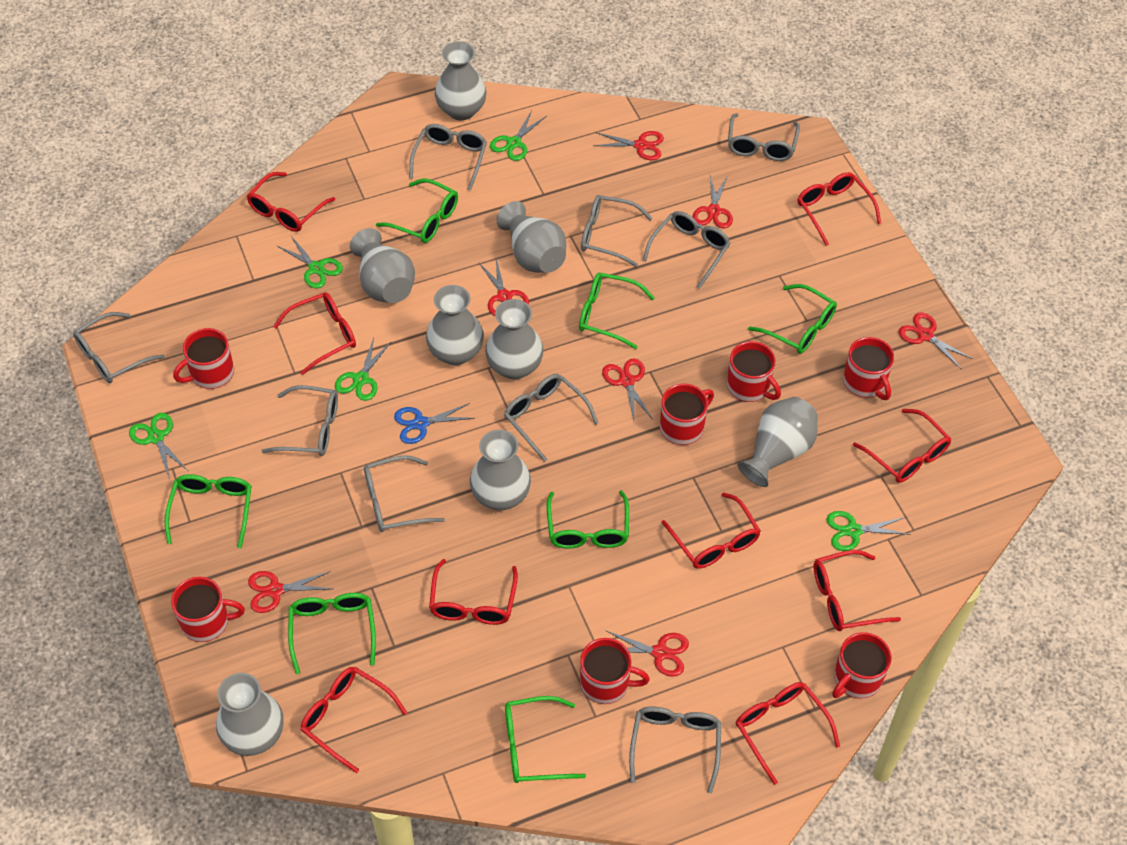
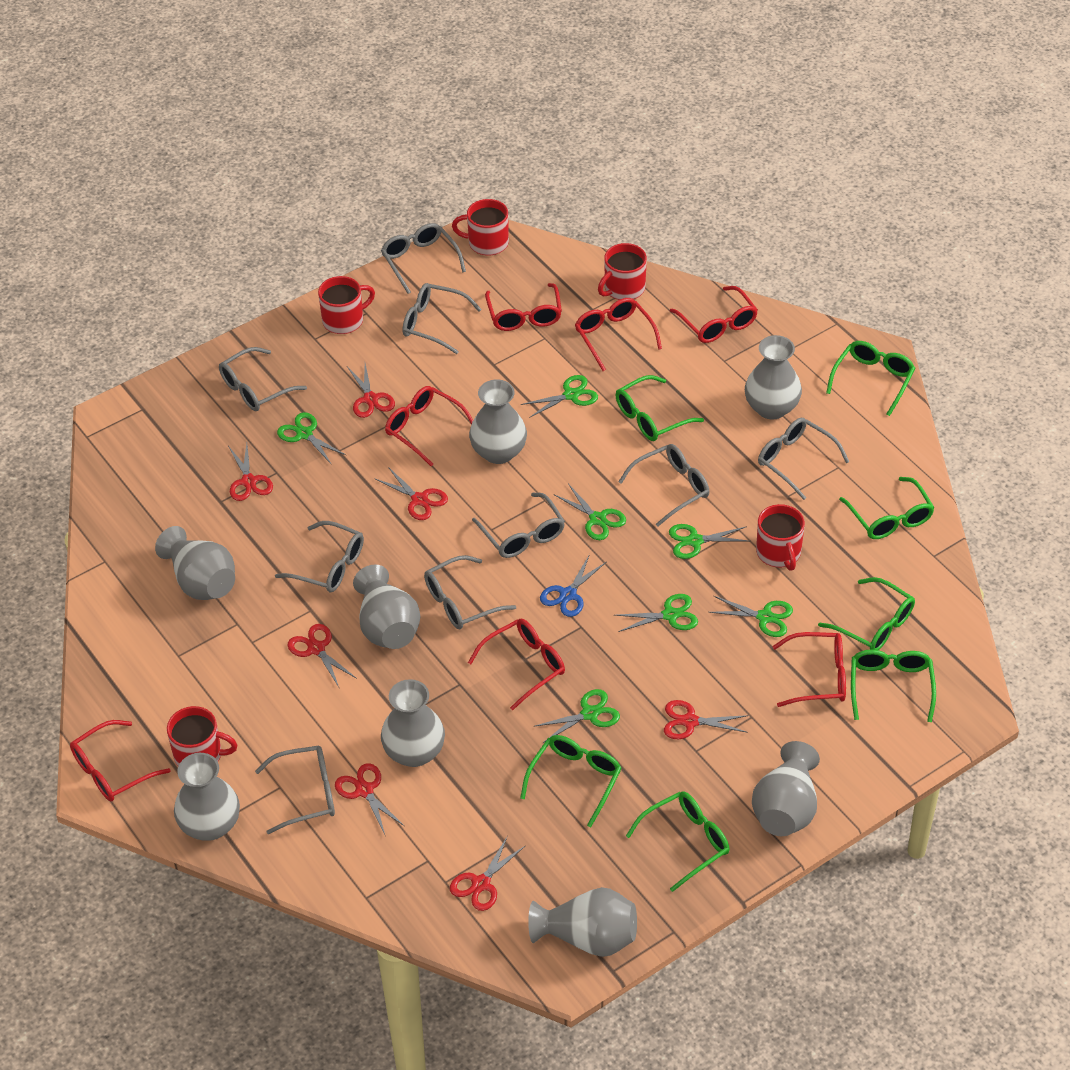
green scissors: 5 -> 7
red glasses: 9 -> 7
red mug: 7 -> 5

